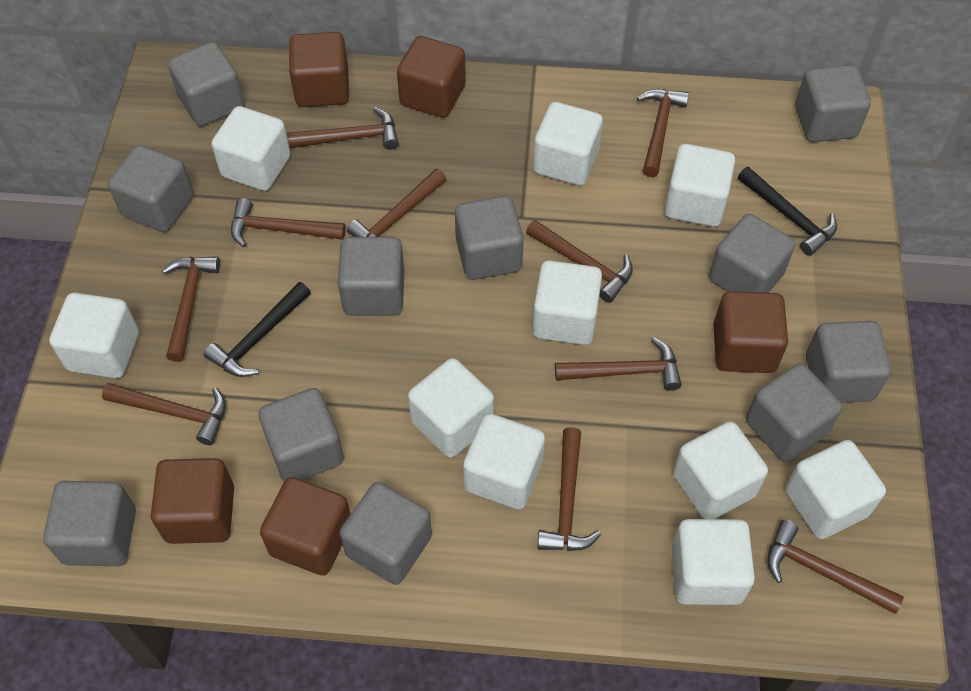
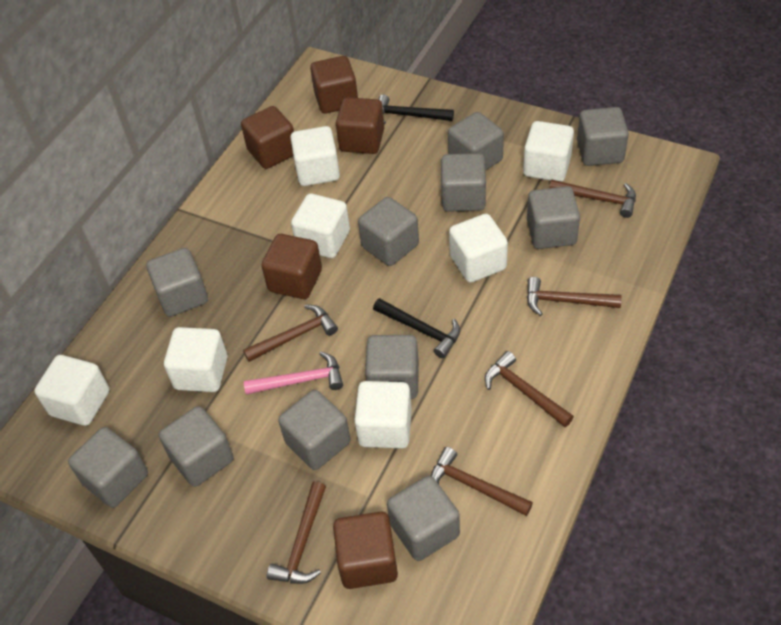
brown hammer: 10 -> 6
pink hammer: 0 -> 1
white cube: 10 -> 7

